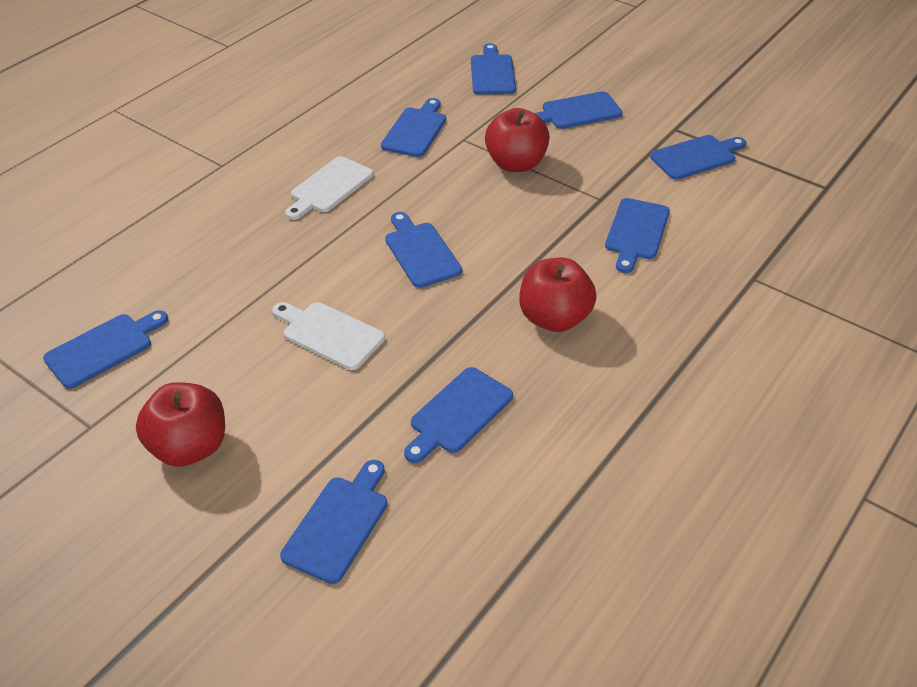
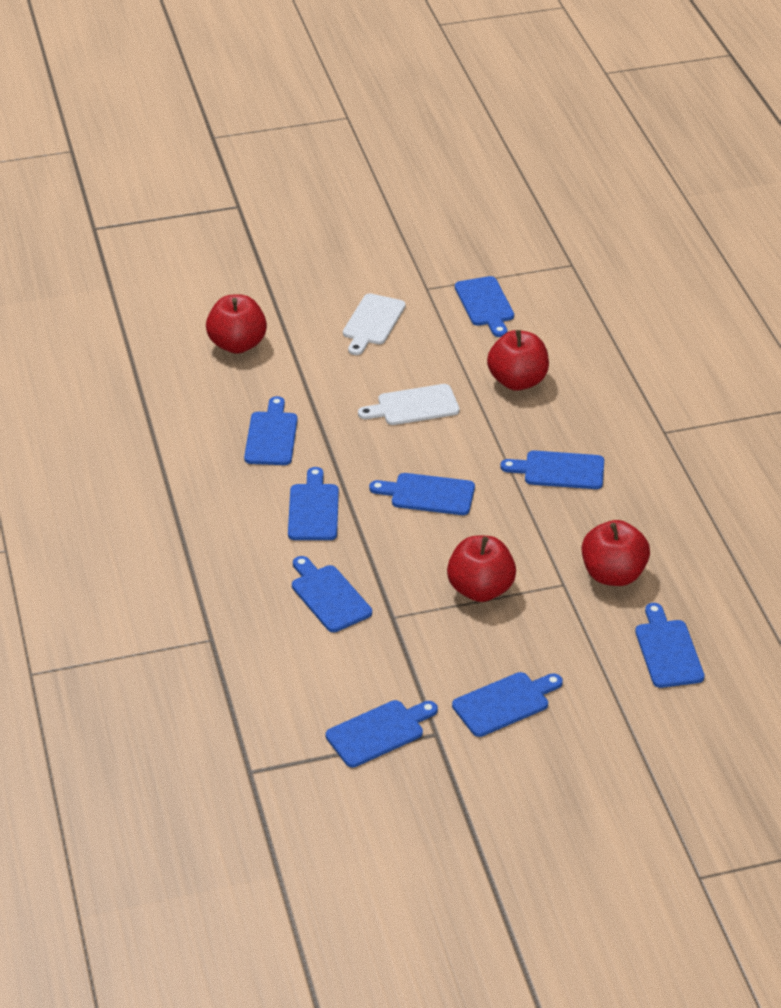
red apple: 3 -> 4

